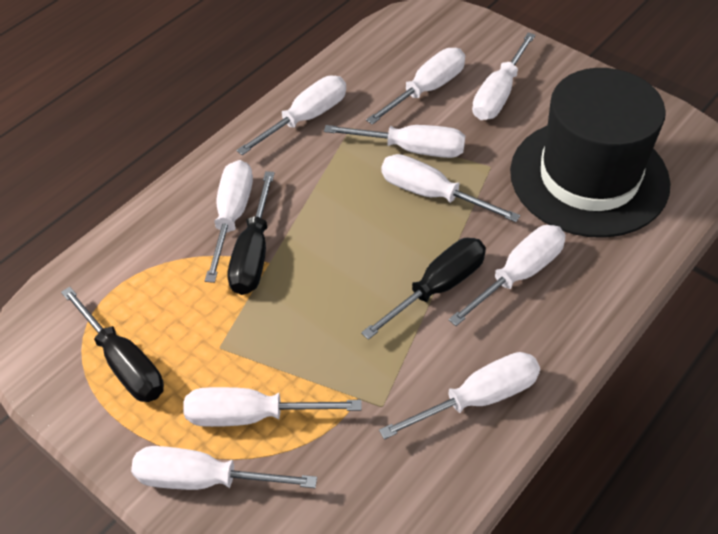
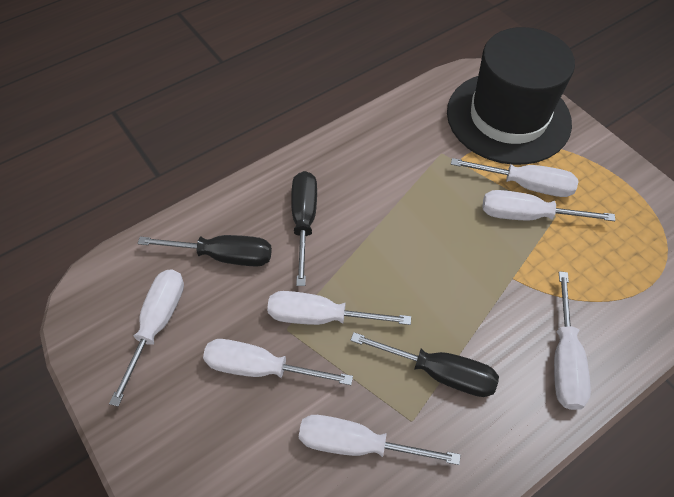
white screwdriver: 10 -> 7

